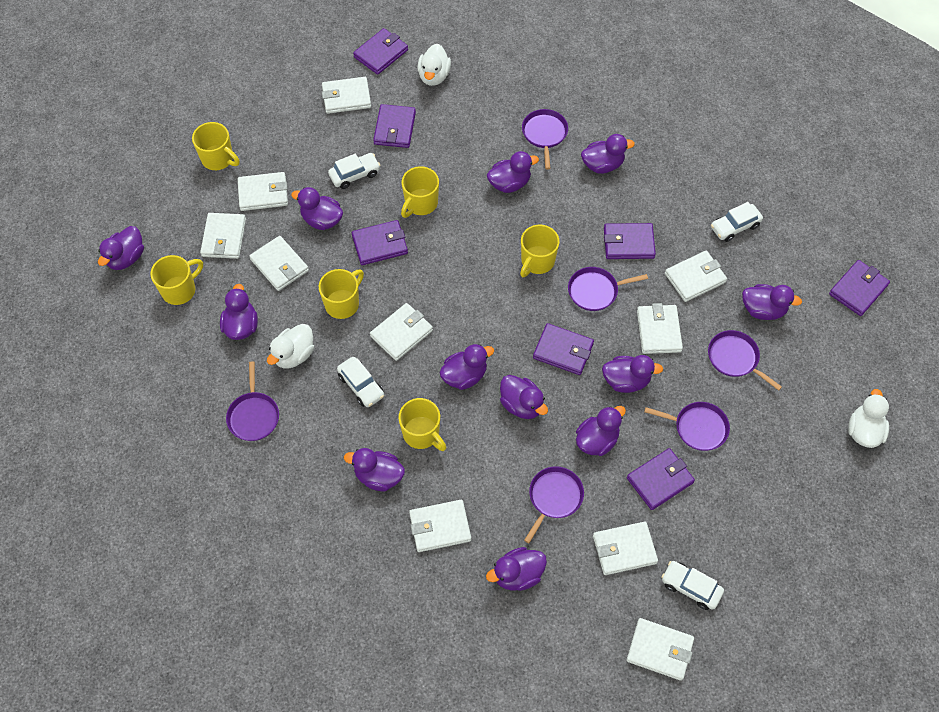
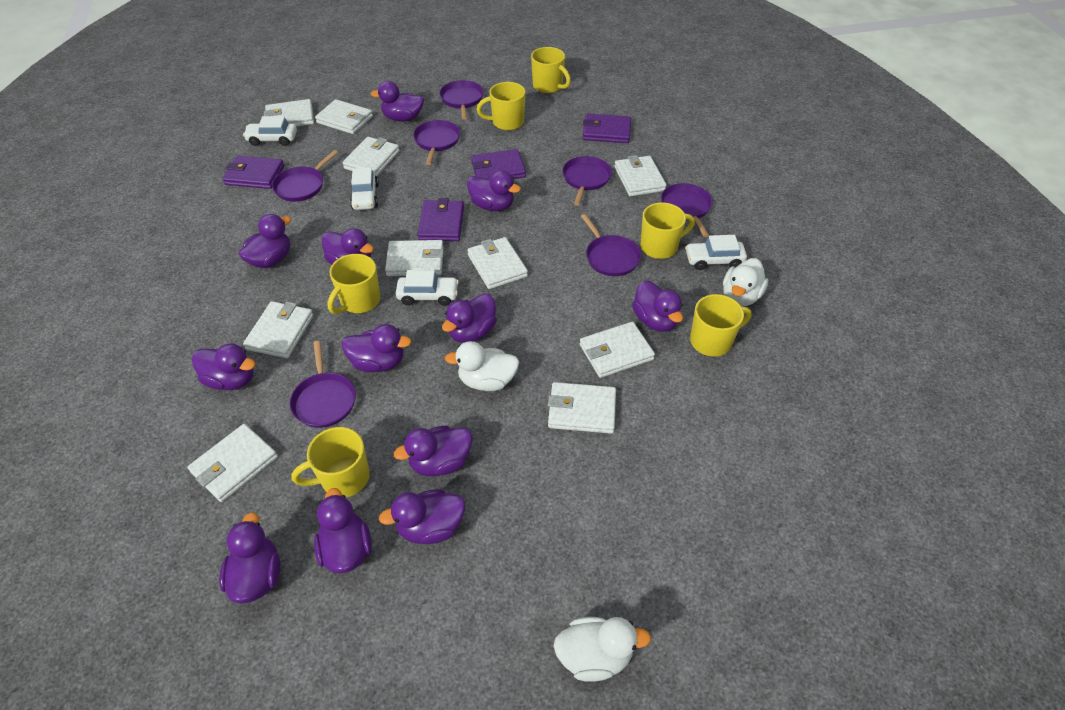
purple pan: 6 -> 7
purple wallet: 7 -> 4

